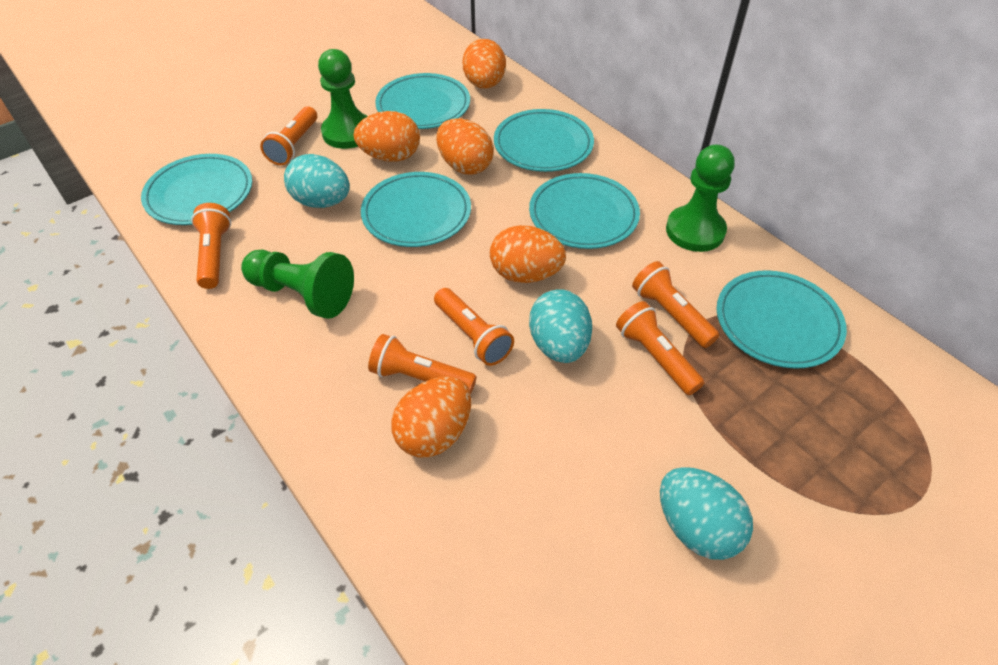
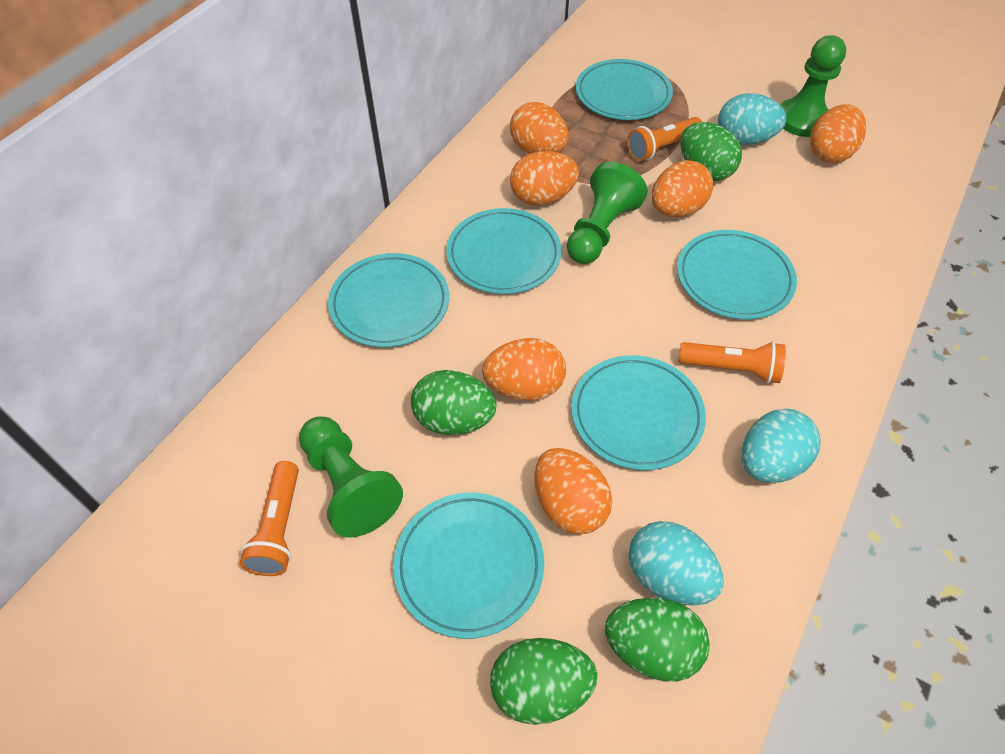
green egg: 0 -> 4
orange egg: 5 -> 6
orange flashlight: 6 -> 3

